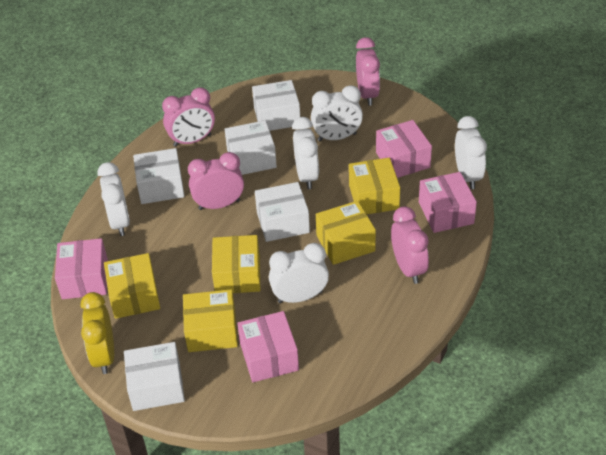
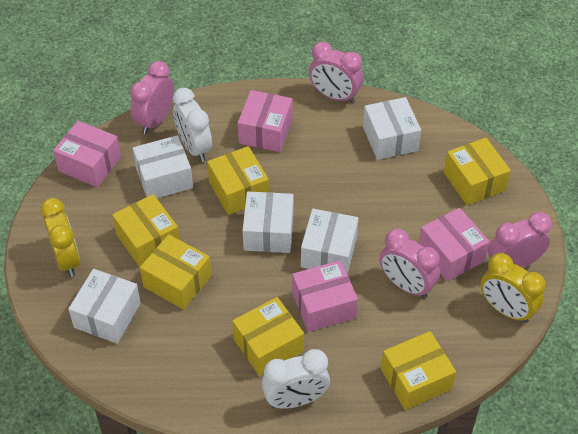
white clock: 5 -> 2
yellow box: 5 -> 6
yellow clock: 1 -> 2

